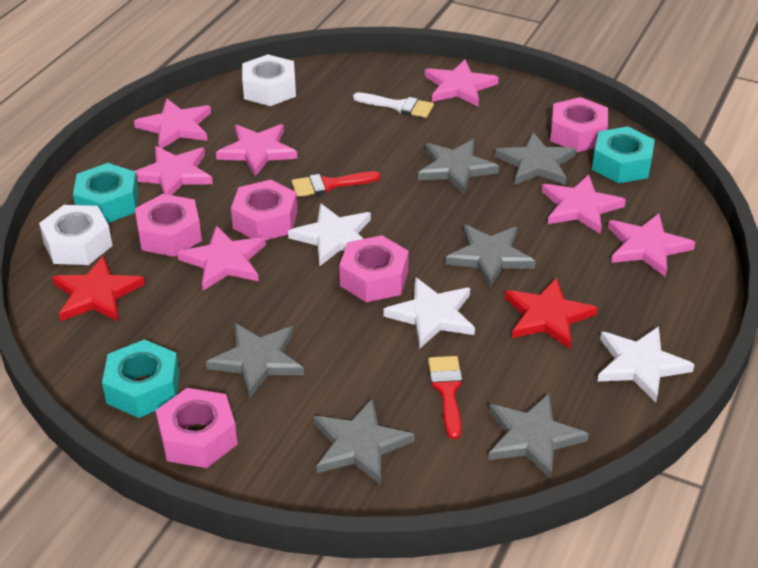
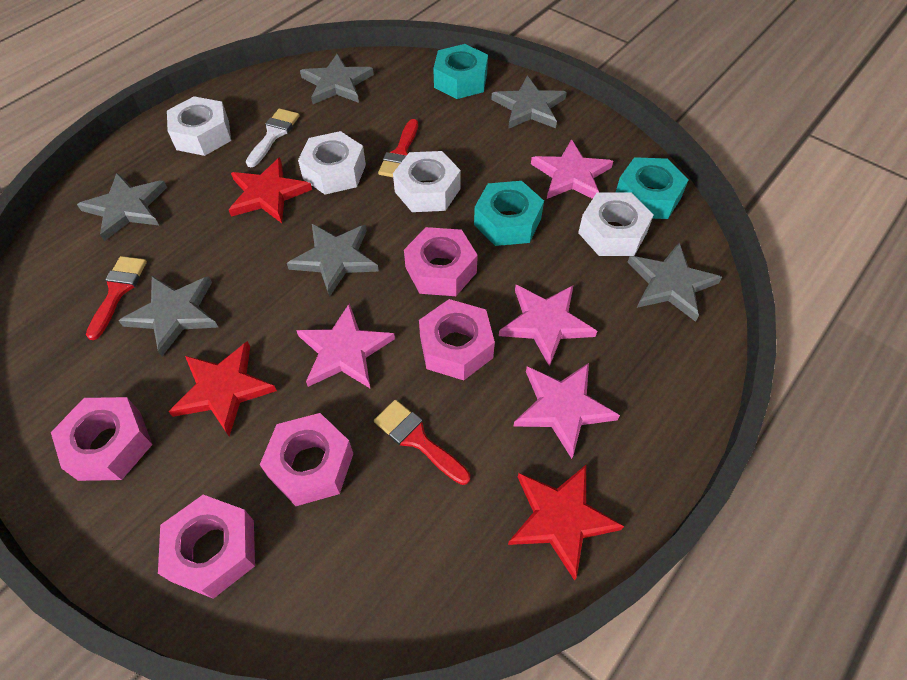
pink star: 7 -> 4
red brush: 2 -> 3
red star: 2 -> 3
white nut: 2 -> 4
white star: 3 -> 0

